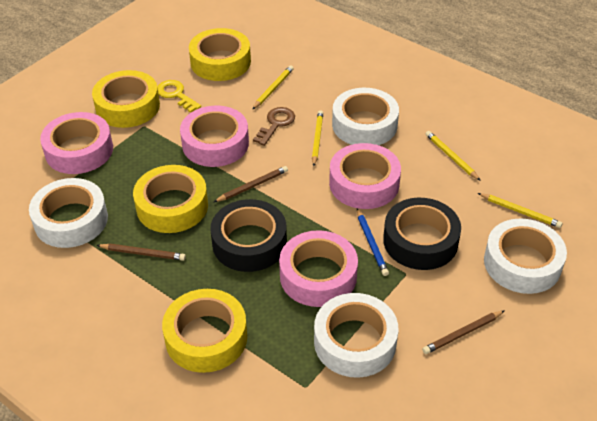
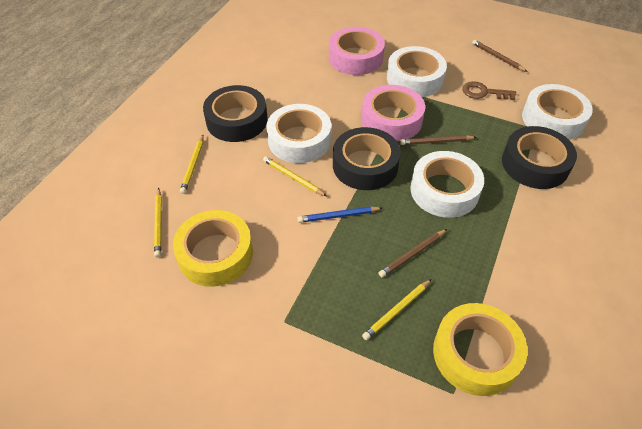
black tape: 2 -> 3
pink tape: 4 -> 2
yellow key: 1 -> 0
yellow tape: 4 -> 2

